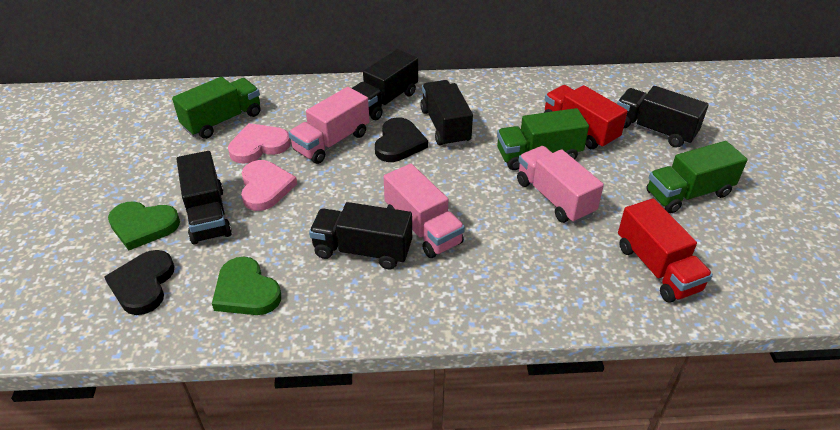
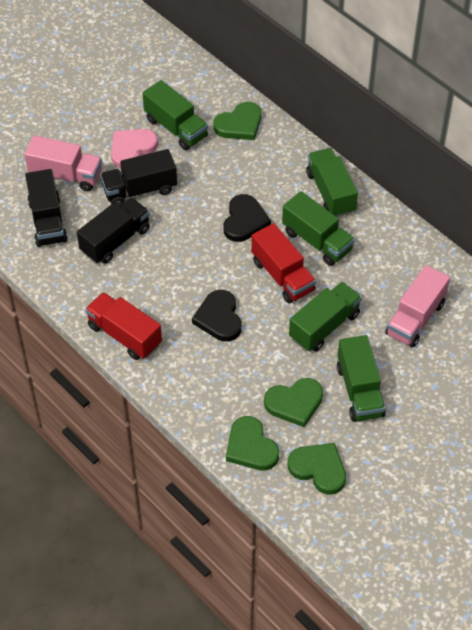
black truck: 5 -> 3
green heart: 2 -> 4
green truck: 3 -> 5
pink heart: 2 -> 1
pink truck: 3 -> 2

